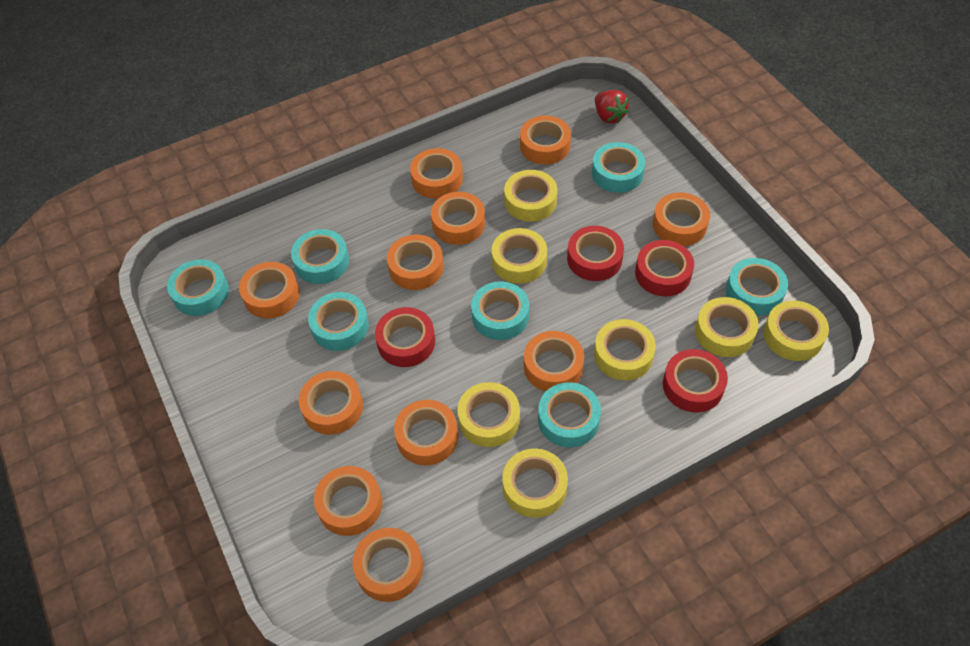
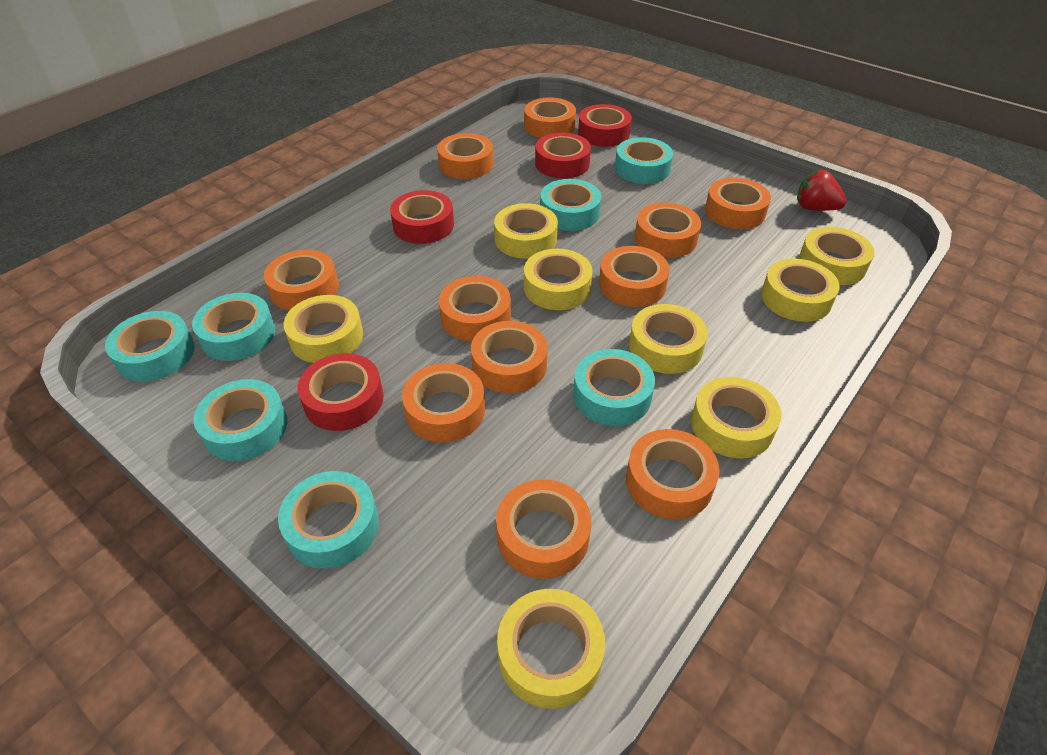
yellow tape: 7 -> 8

